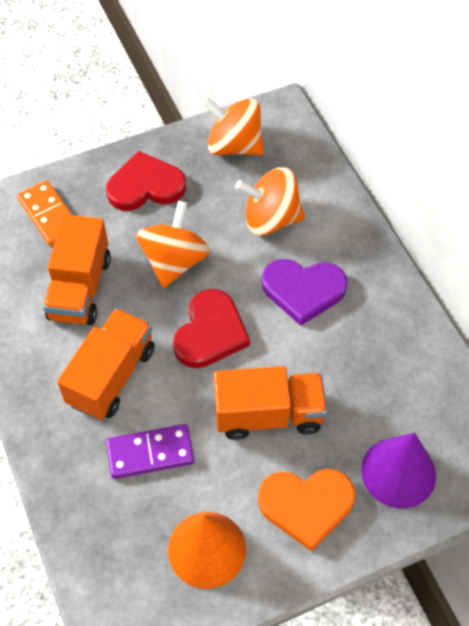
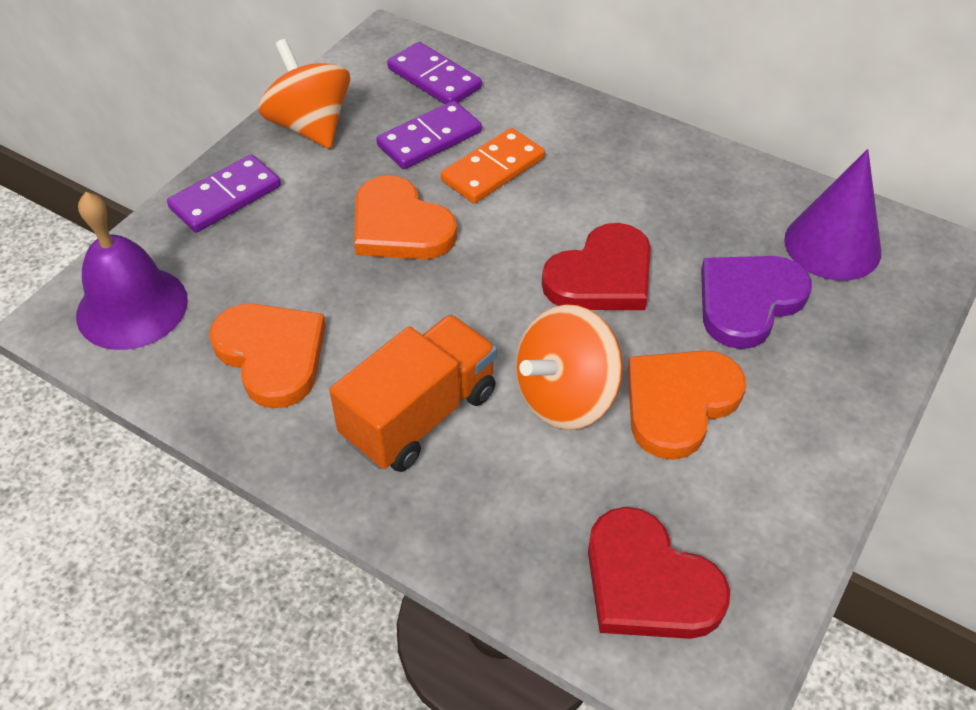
orange cone: 1 -> 0
orange heart: 1 -> 3
orange spinning top: 3 -> 2
orange truck: 3 -> 1
purple bell: 0 -> 1
purple domino: 1 -> 3

